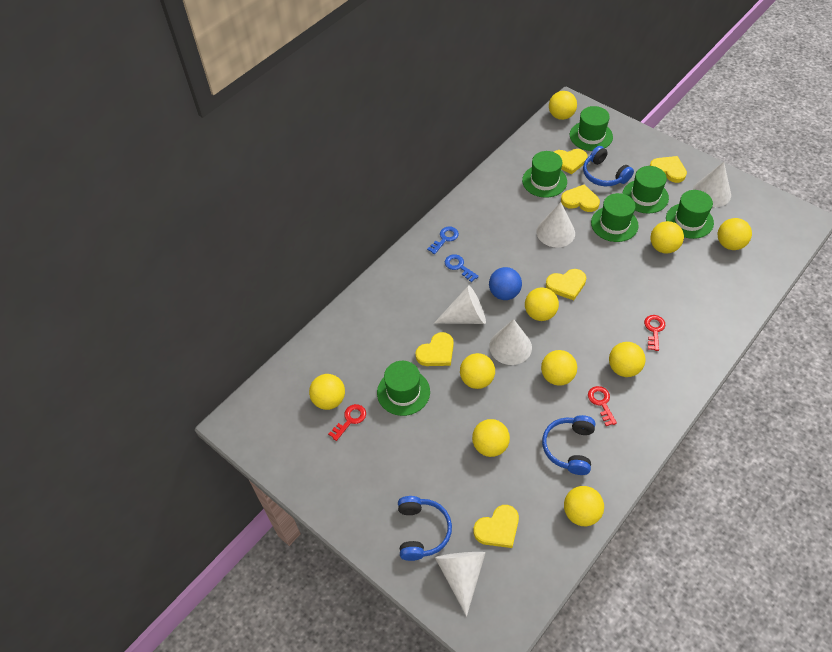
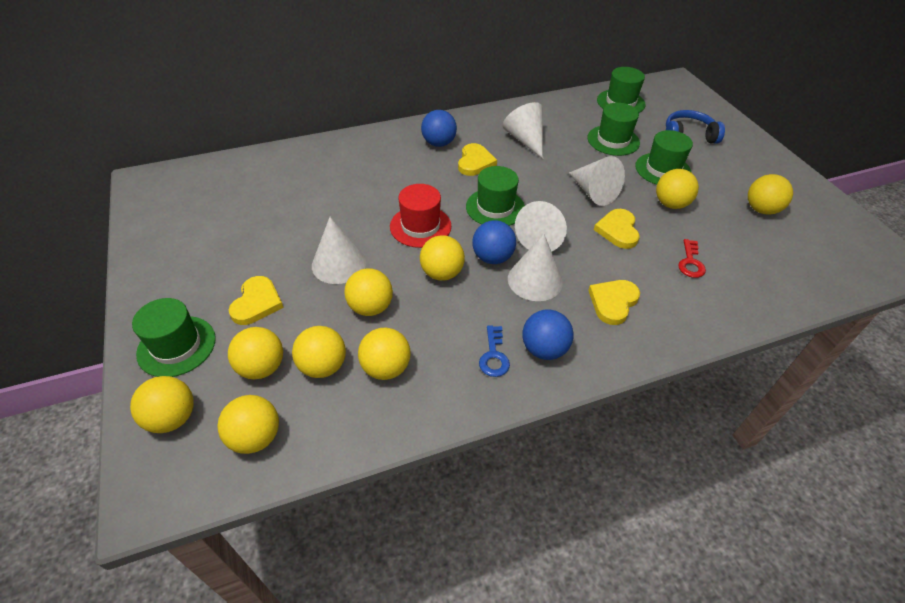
blue ball: 1 -> 3
blue headphones: 3 -> 1
blue key: 2 -> 1
green hat: 6 -> 5
red hat: 0 -> 1
red key: 3 -> 1
yellow ball: 10 -> 9
yellow heart: 6 -> 4

